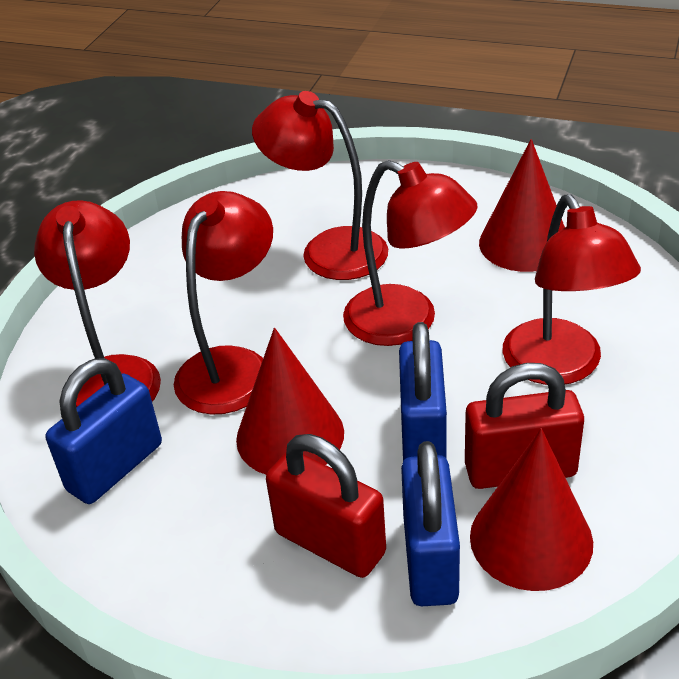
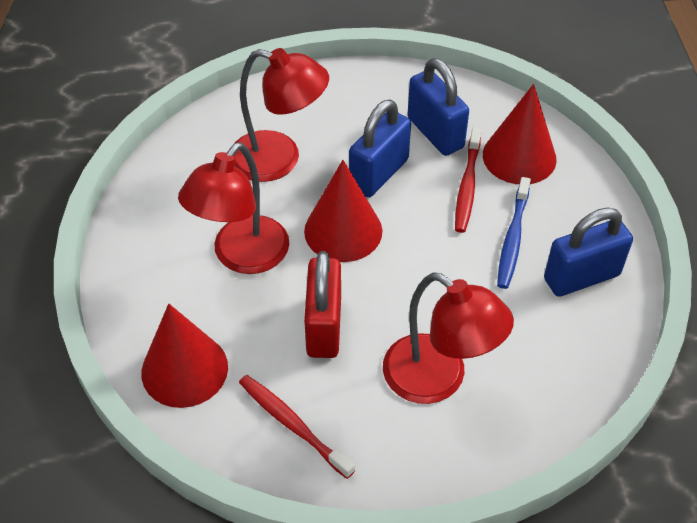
blue toothbrush: 0 -> 1
red lamp: 5 -> 3
red padlock: 2 -> 1
red toothbrush: 0 -> 2

